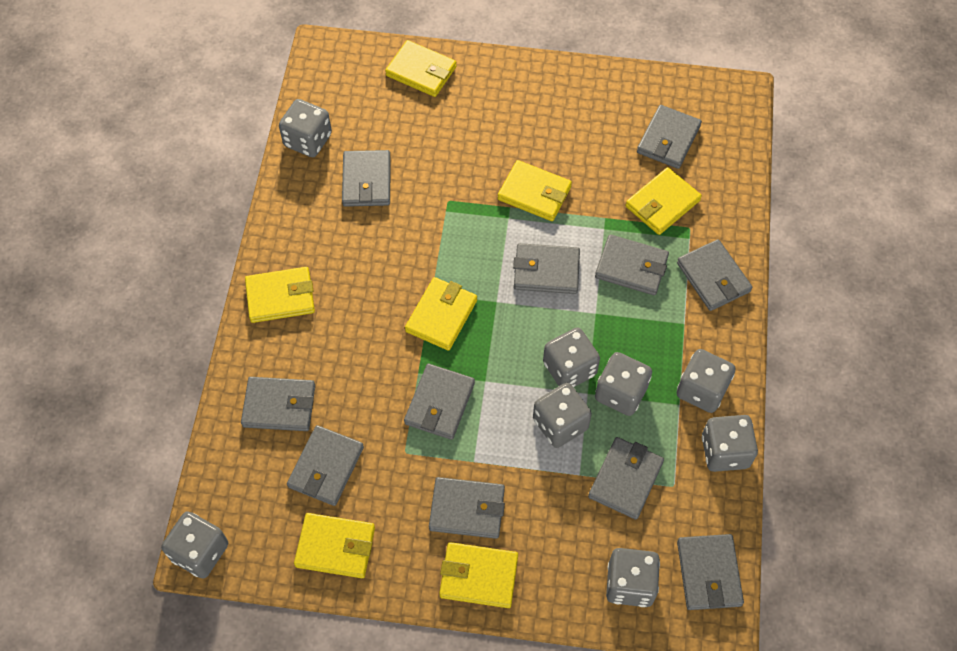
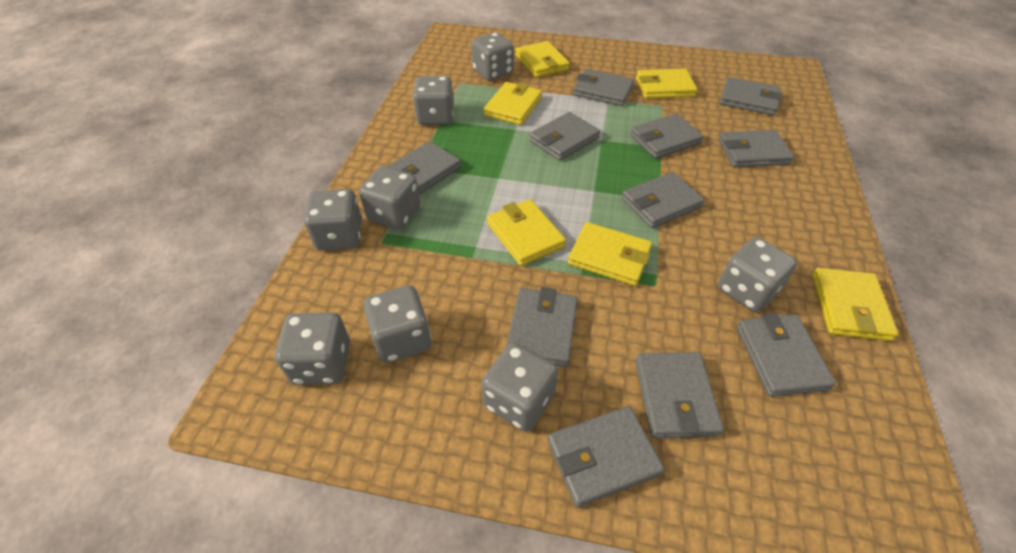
yellow wallet: 7 -> 6

